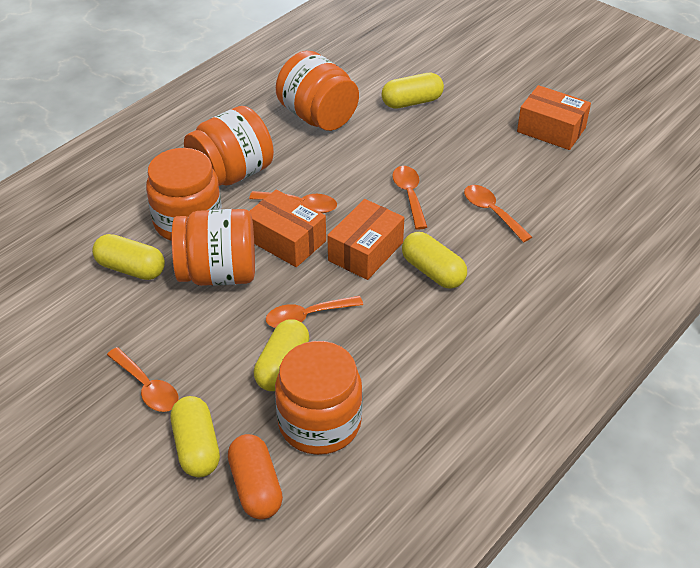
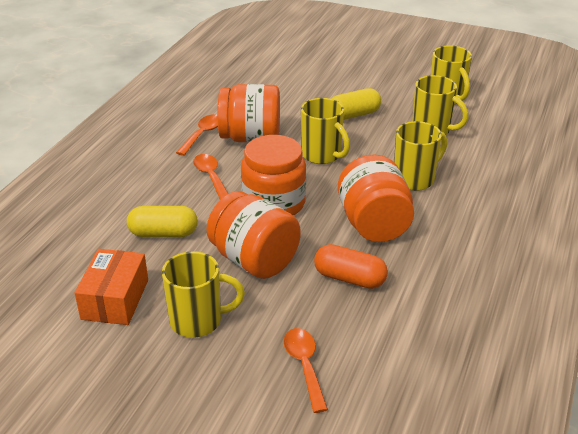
orange box: 3 -> 1
orange jar: 5 -> 4
orange spoon: 5 -> 3
yellow capsule: 5 -> 2
yellow mug: 0 -> 5

